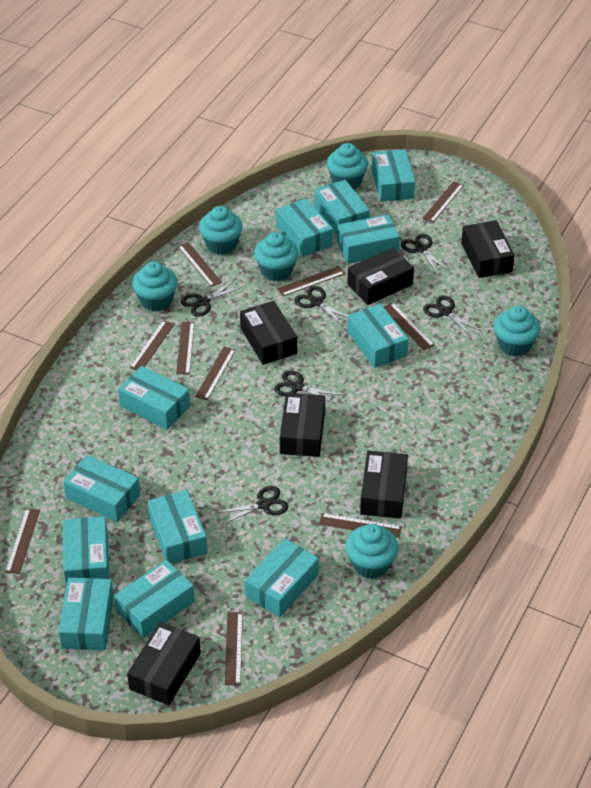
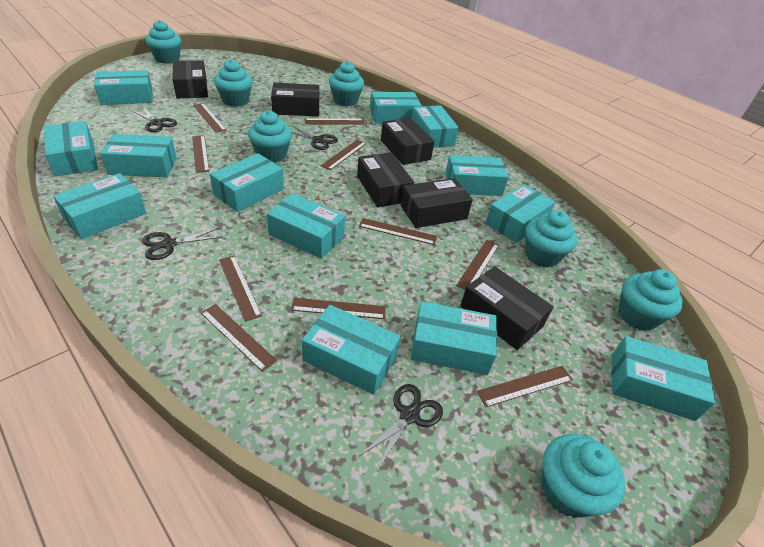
black scissors: 6 -> 4
turquoise box: 12 -> 13
turquoise cupcake: 6 -> 7

